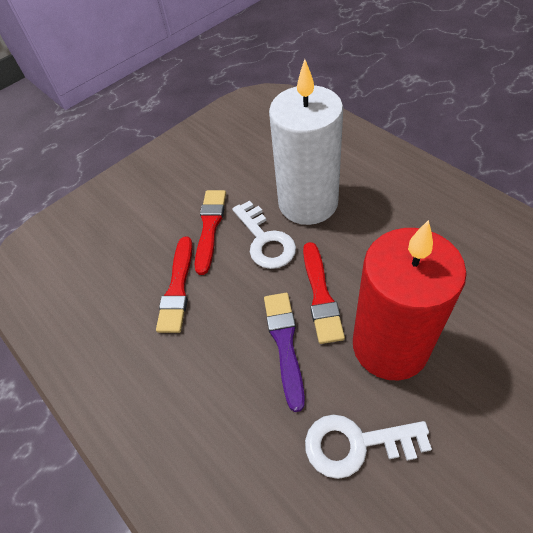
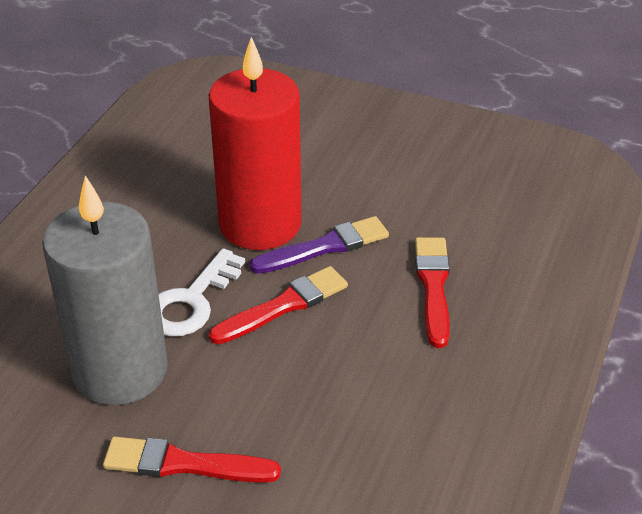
grey candle: 0 -> 1
white candle: 1 -> 0
white key: 2 -> 1

